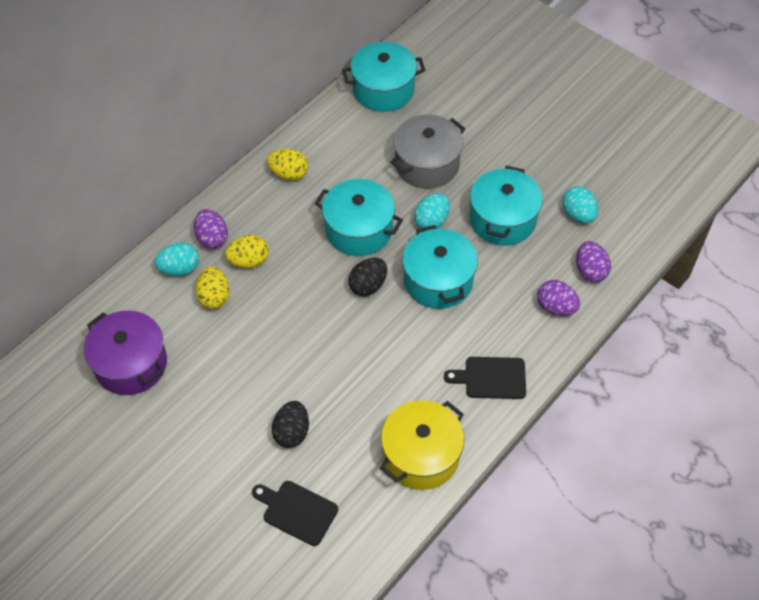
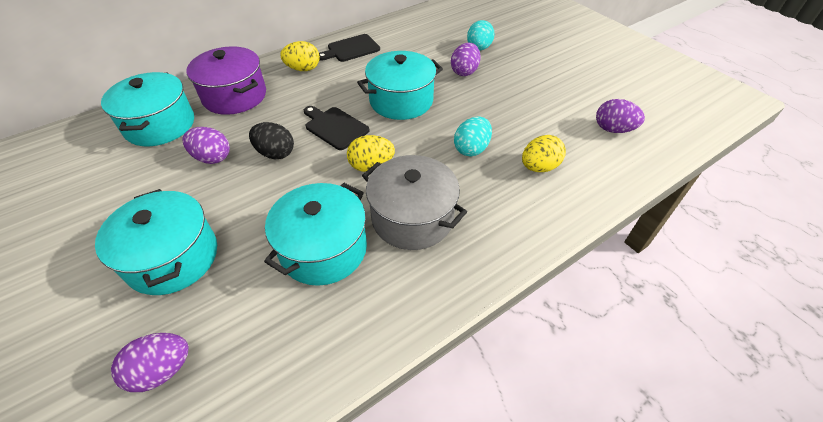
black egg: 2 -> 1
purple egg: 3 -> 4
turquoise egg: 3 -> 2
yellow pot: 1 -> 0

